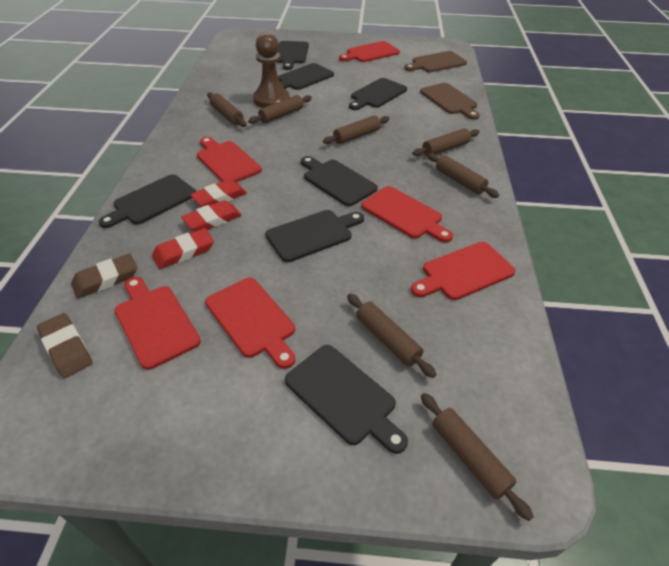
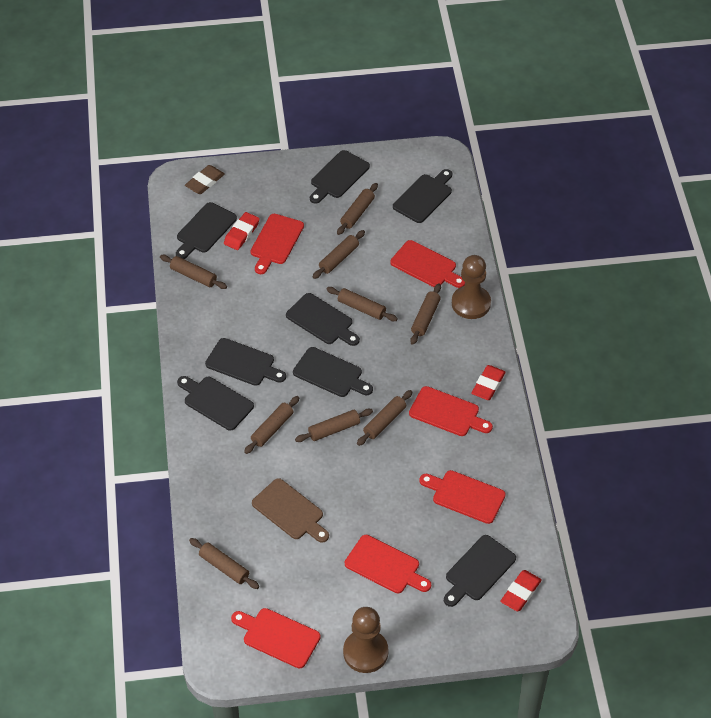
black cutting board: 7 -> 8
brown cutting board: 2 -> 1
brown eraser: 2 -> 1
brown pawn: 1 -> 2
brown rolling pin: 7 -> 9

